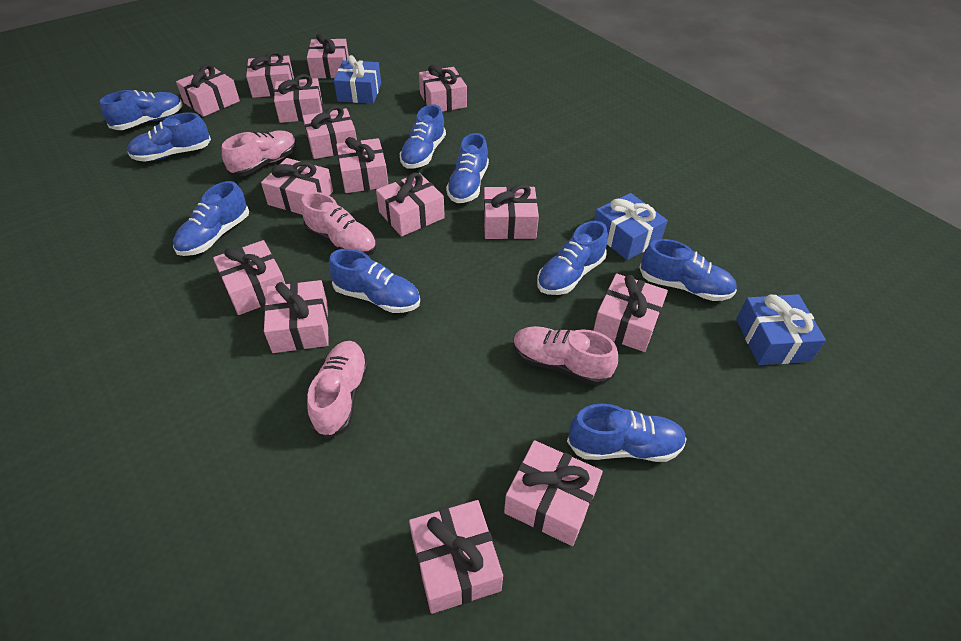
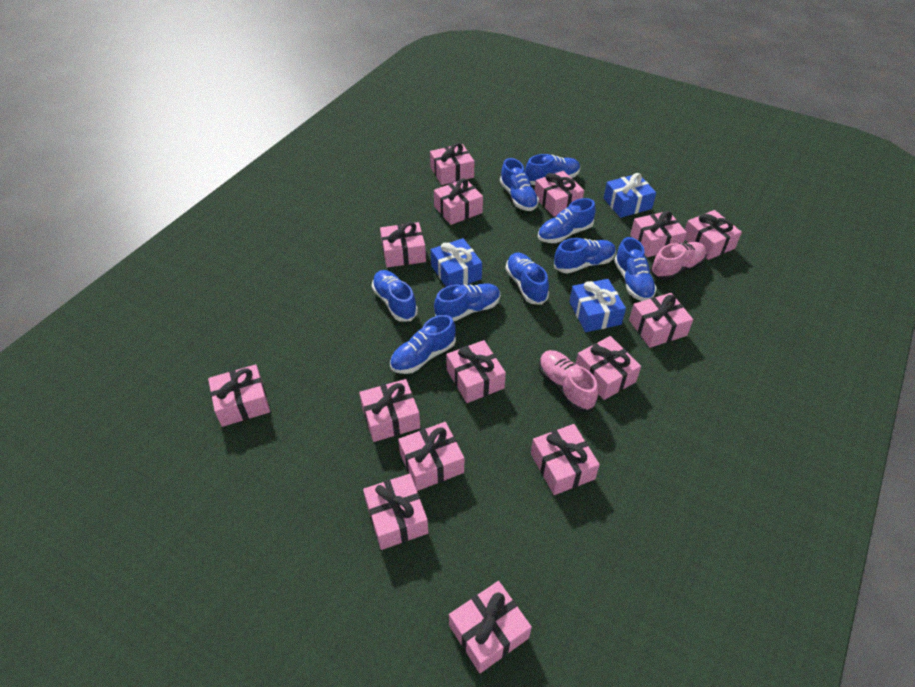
pink shoe: 4 -> 2

